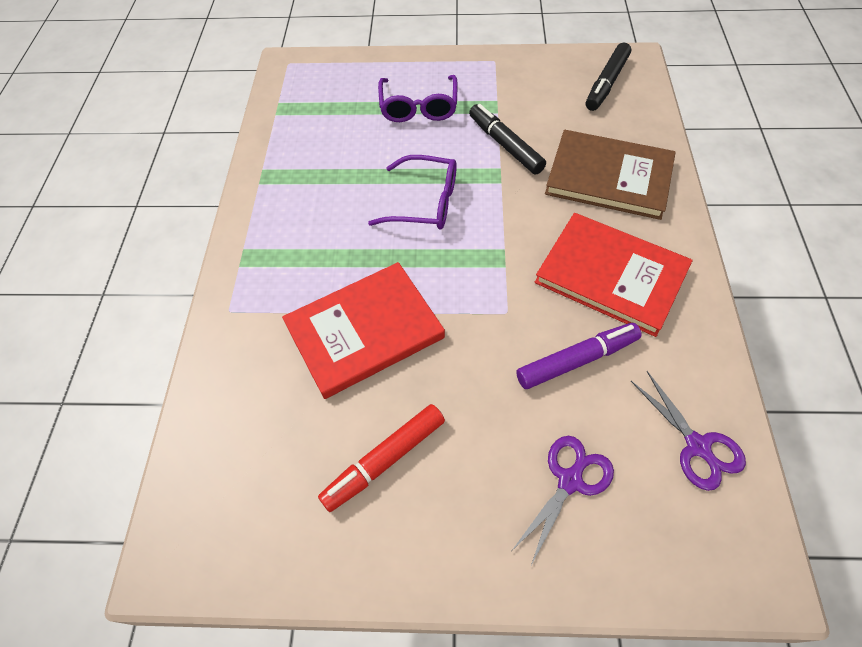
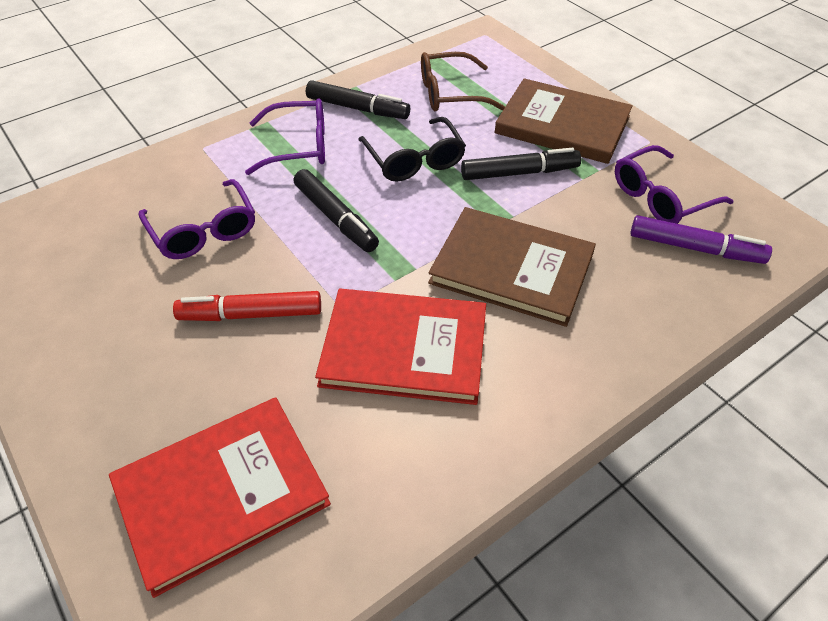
black glasses: 0 -> 1
black marker: 2 -> 3
brown book: 1 -> 2
brown glasses: 0 -> 1
purple glasses: 2 -> 3
purple scissors: 2 -> 0

